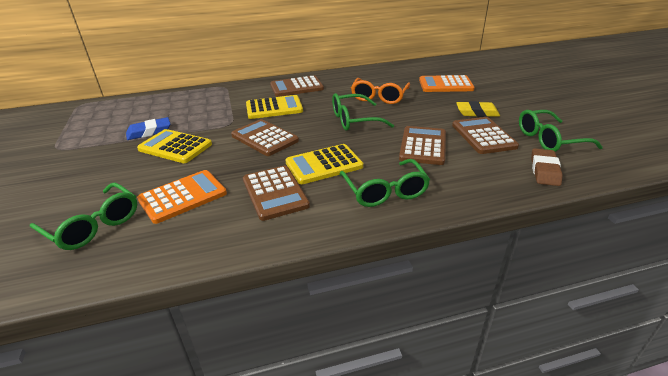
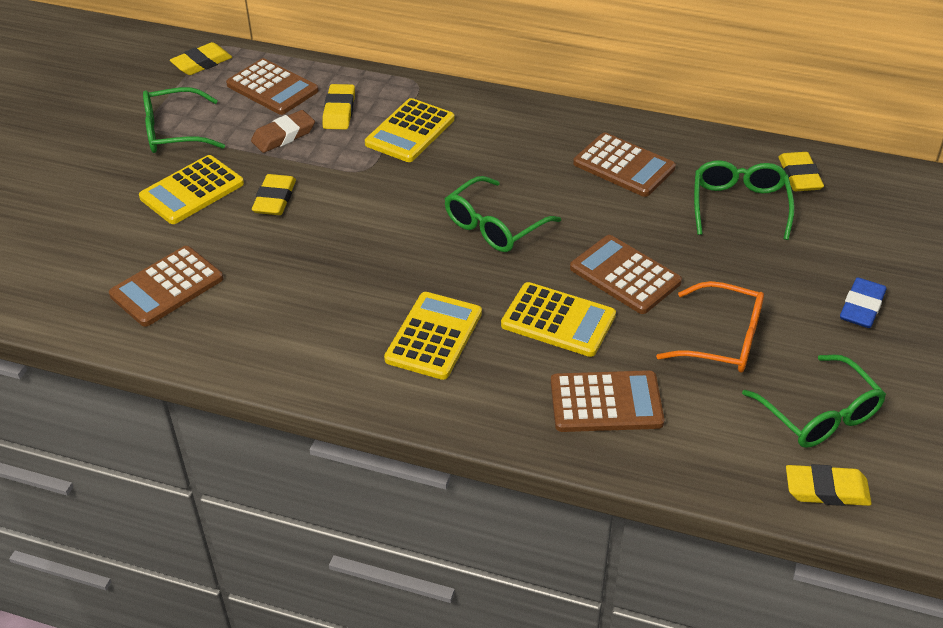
orange calculator: 2 -> 0
yellow calculator: 3 -> 4
yellow eraser: 1 -> 5

